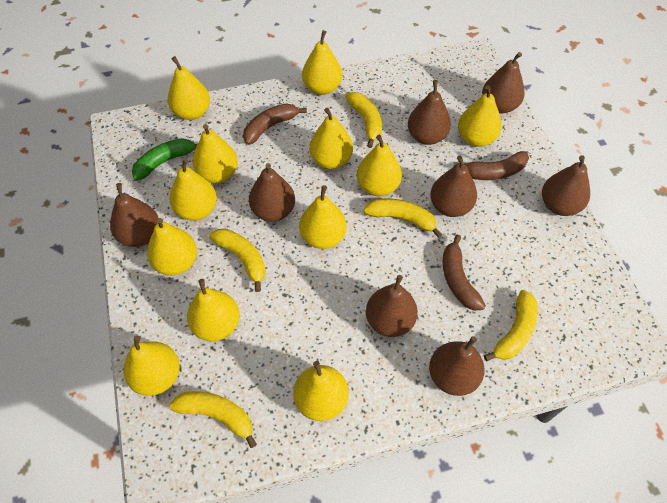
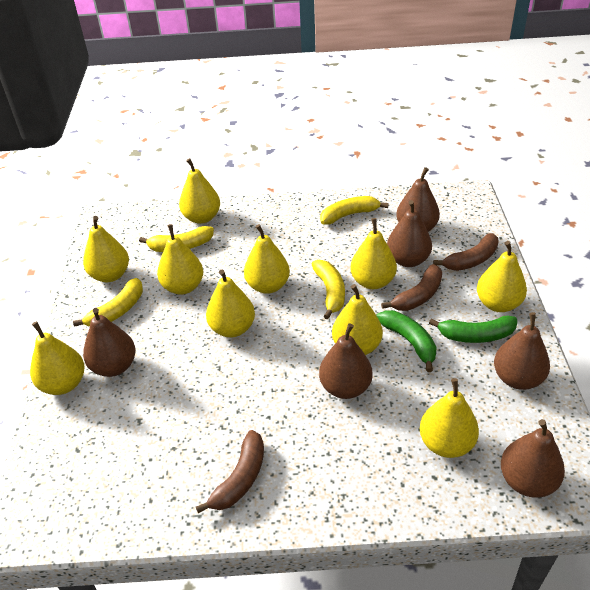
brown pear: 8 -> 6
green banana: 1 -> 2
yellow banana: 5 -> 4
yellow pear: 12 -> 10

